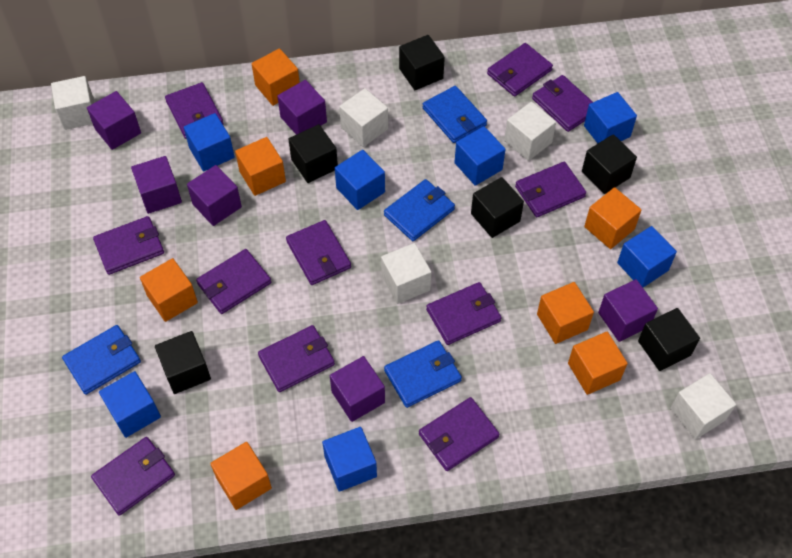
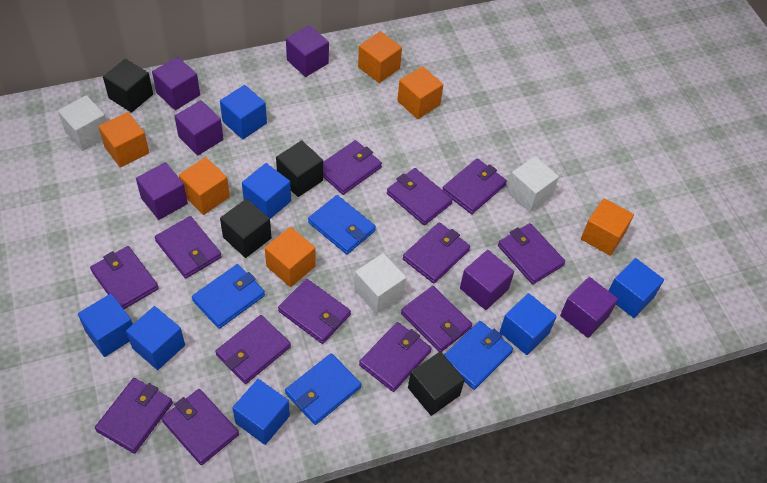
black cube: 6 -> 4
orange cube: 7 -> 6
purple wallet: 11 -> 13
white cube: 5 -> 3

